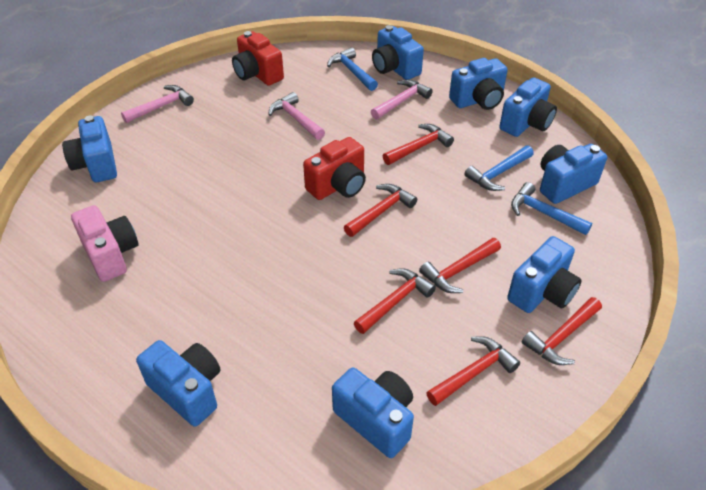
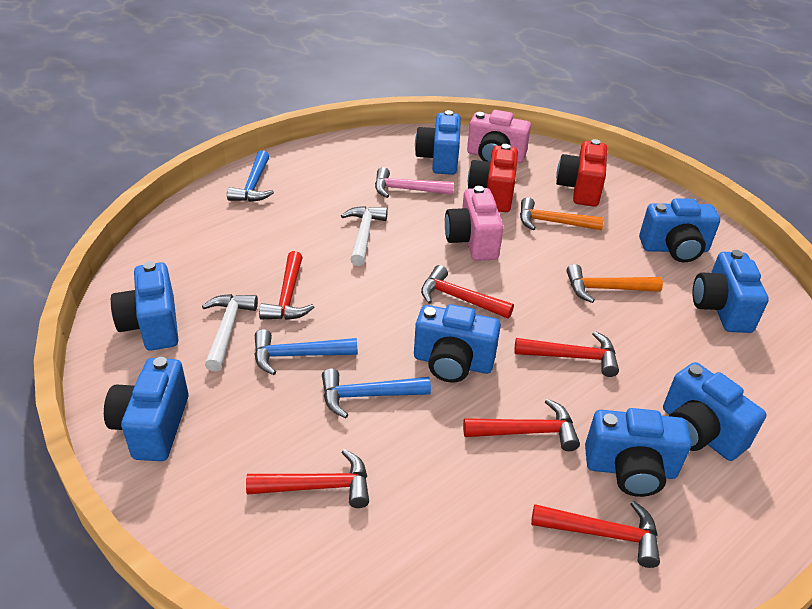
orange hammer: 0 -> 2
pink camera: 1 -> 2
pink hammer: 3 -> 1
white hammer: 0 -> 2

